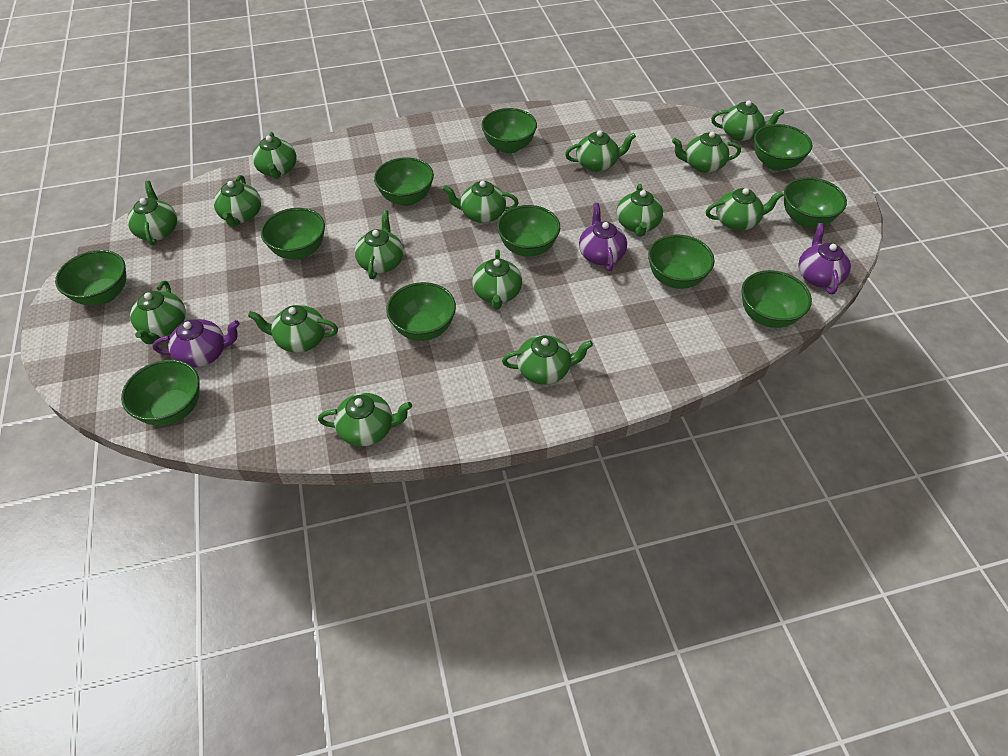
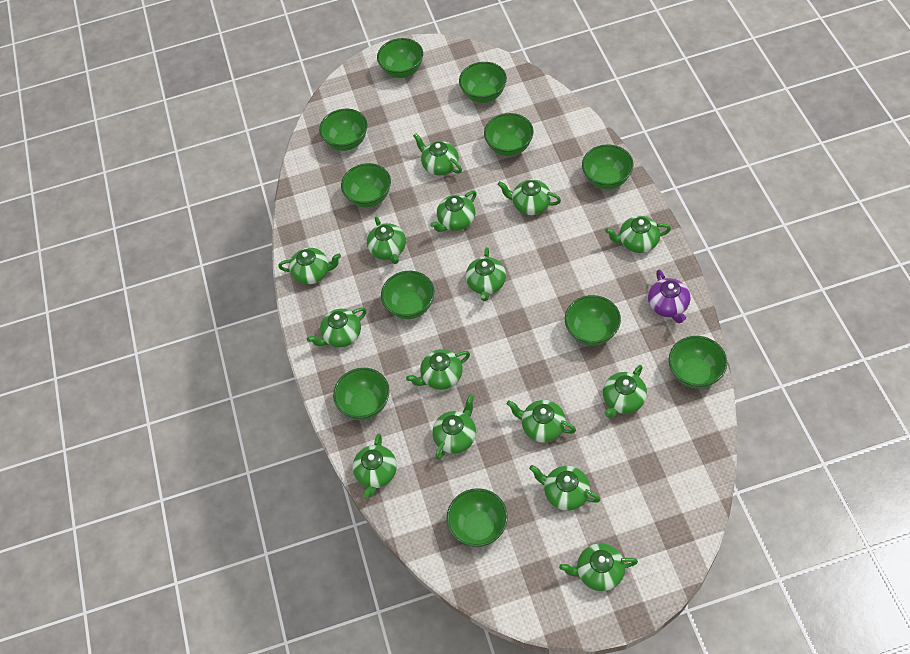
purple teapot: 3 -> 1

